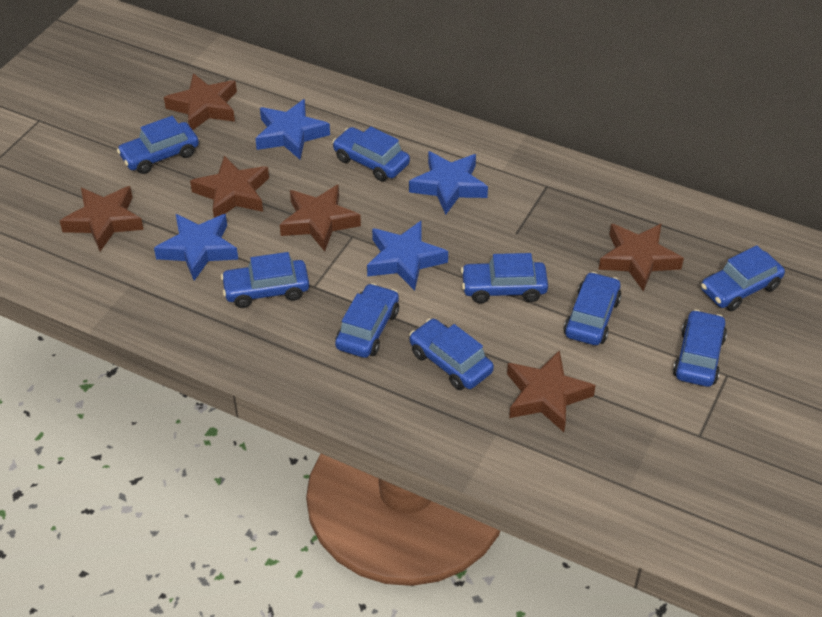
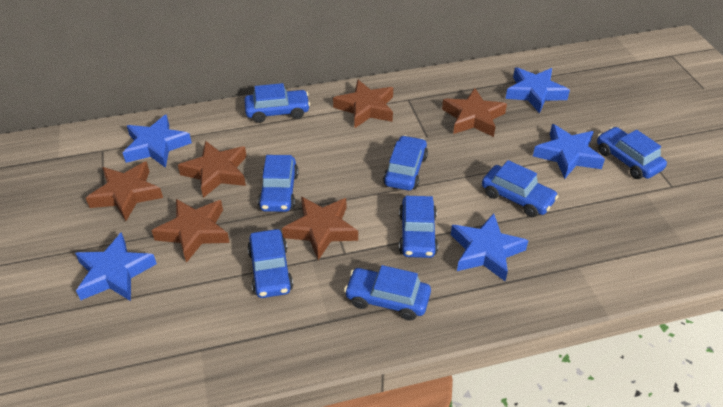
blue car: 9 -> 8
blue star: 4 -> 5

